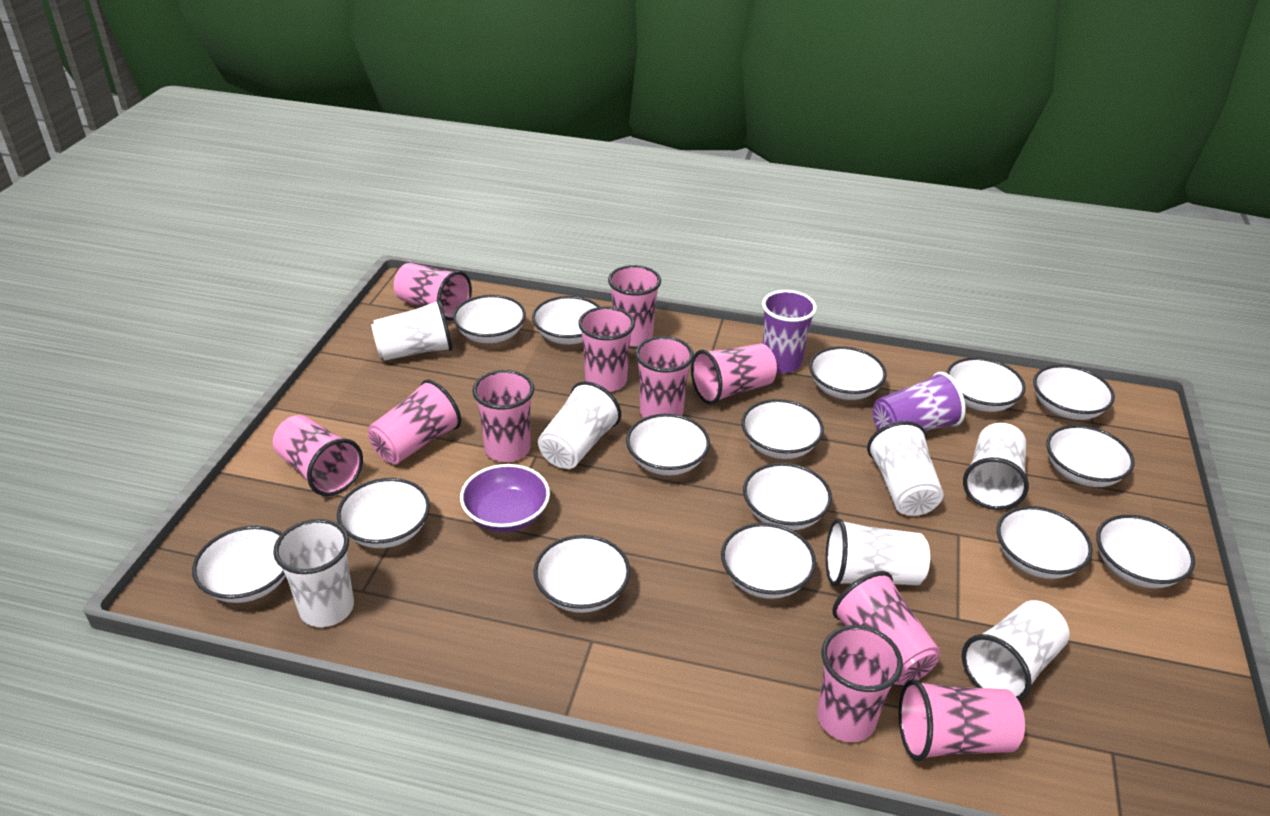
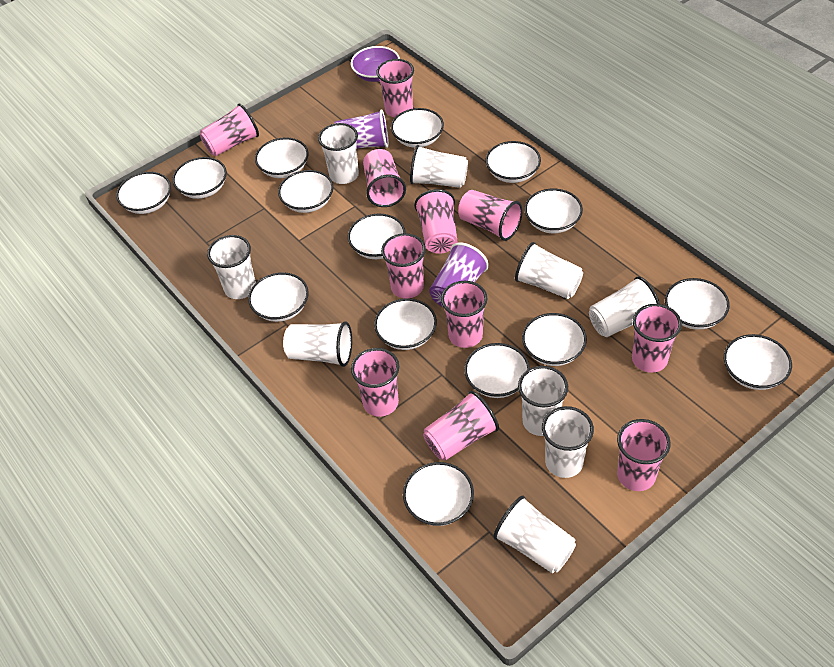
white cup: 7 -> 9

